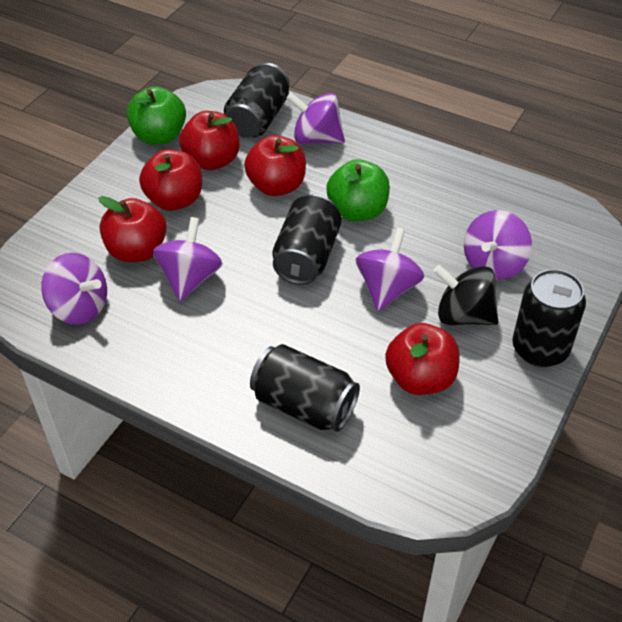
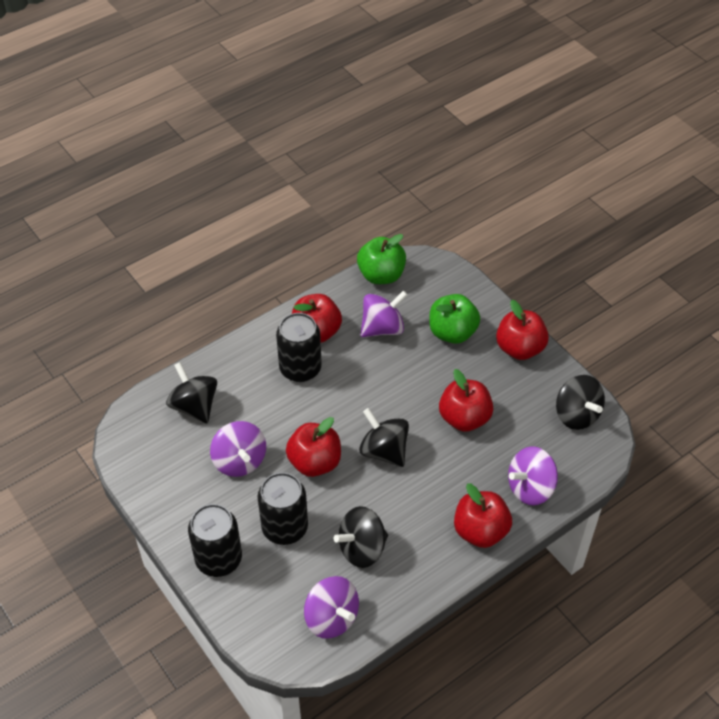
black can: 4 -> 3
black spinning top: 1 -> 4
purple spinning top: 5 -> 4

